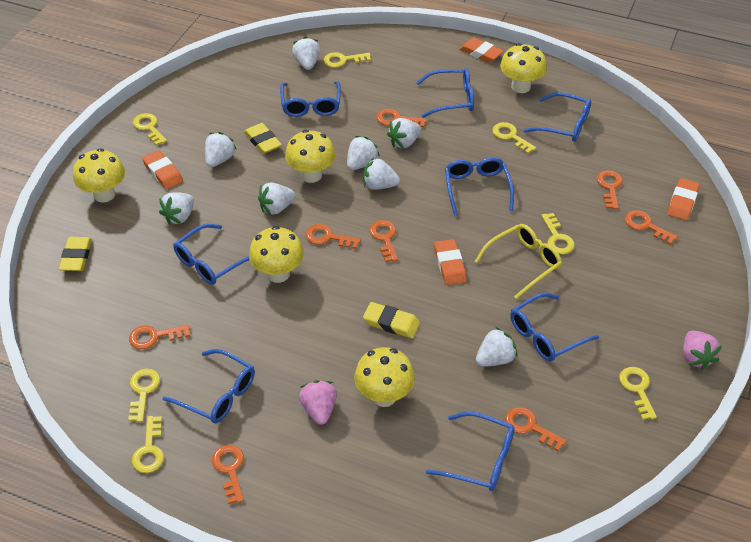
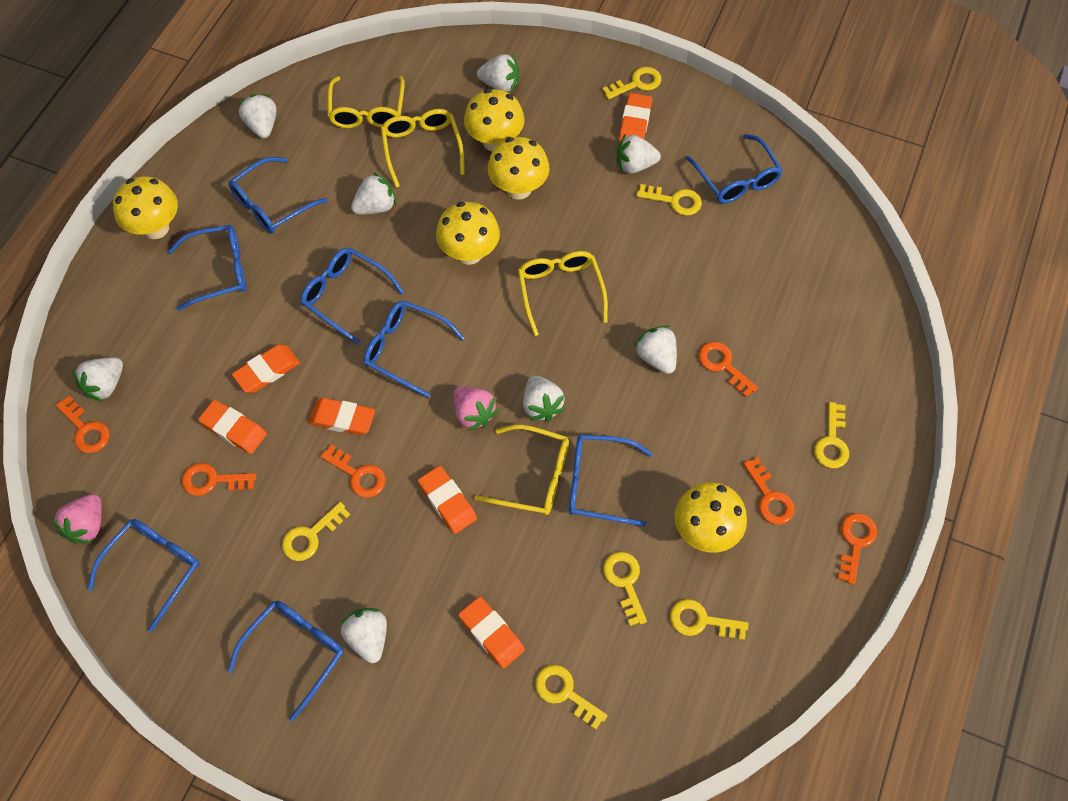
orange eraser: 4 -> 6
orange key: 8 -> 6
yellow eraser: 3 -> 0
yellow glasses: 1 -> 4

